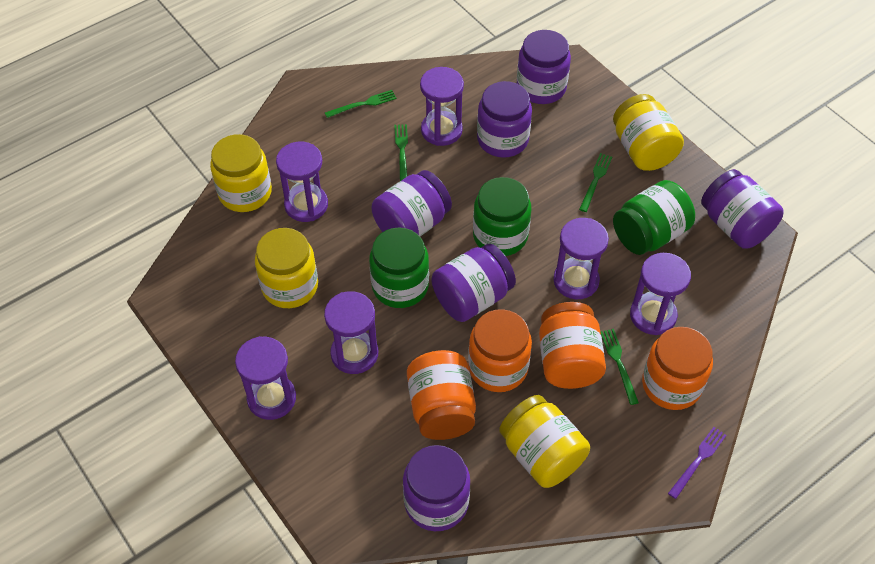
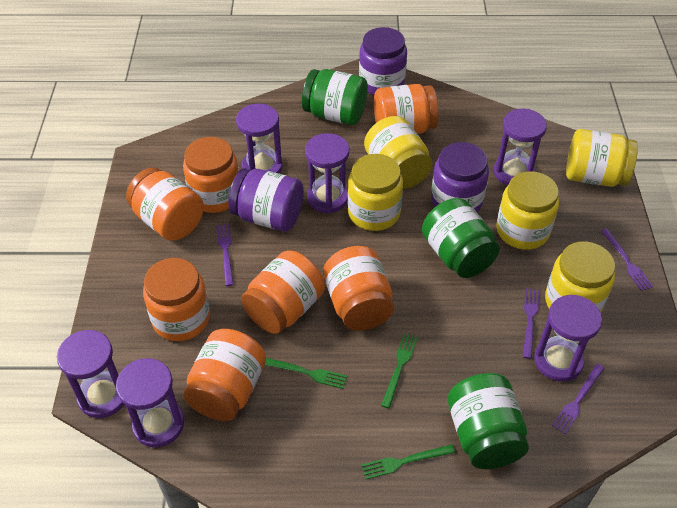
green fork: 4 -> 3
orange jar: 4 -> 7
purple fork: 1 -> 4
purple jar: 6 -> 3
yellow jar: 4 -> 5

